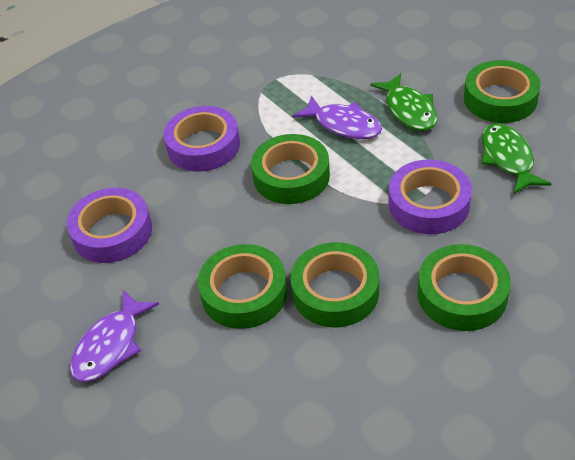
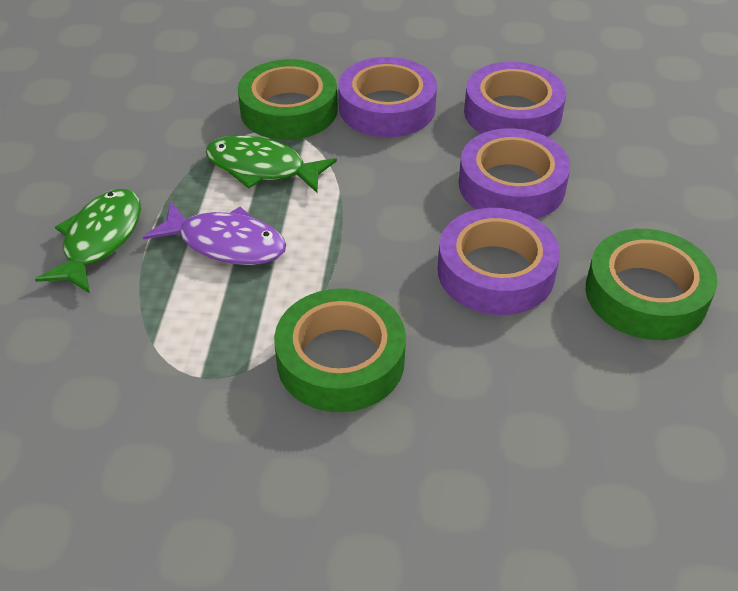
green tape: 5 -> 3
purple fish: 2 -> 1
purple tape: 3 -> 4

